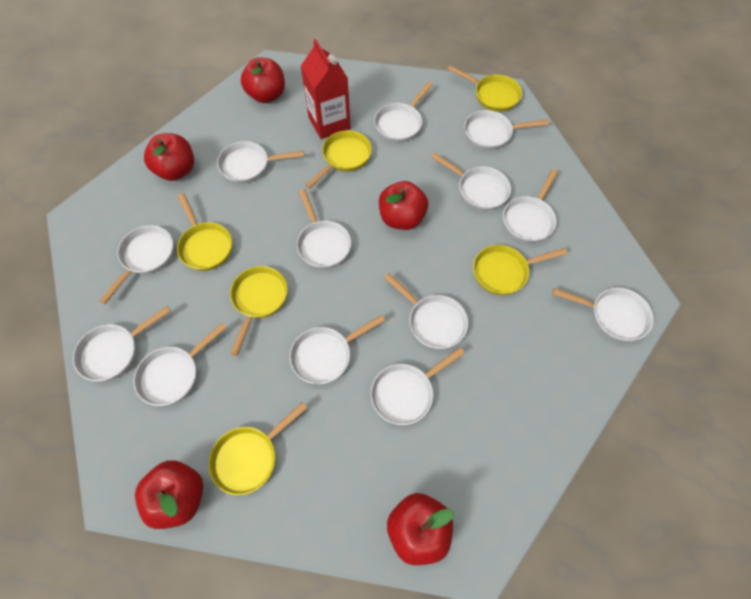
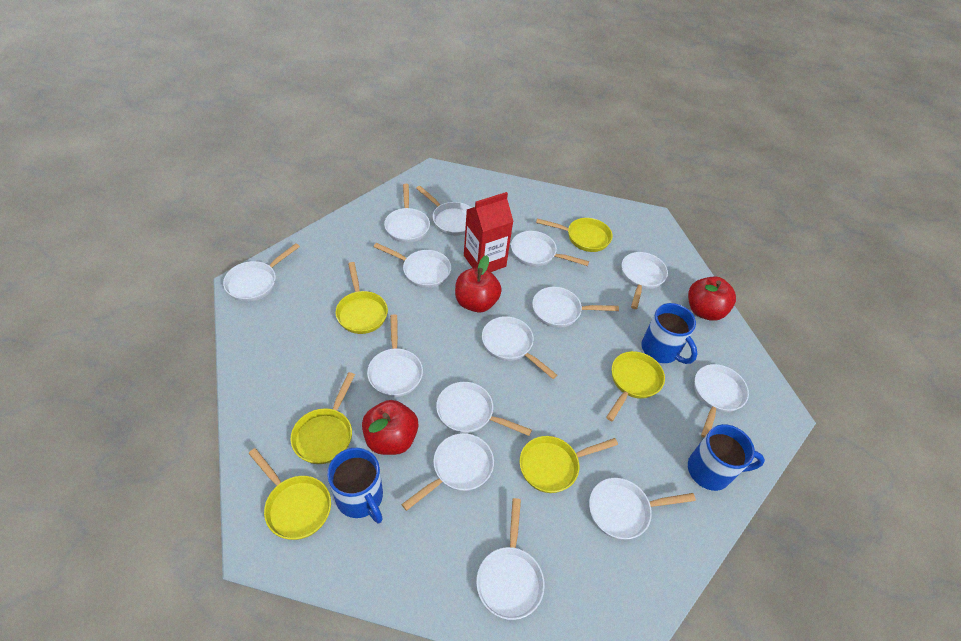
blue mug: 0 -> 3
red apple: 5 -> 3
white pan: 13 -> 14

